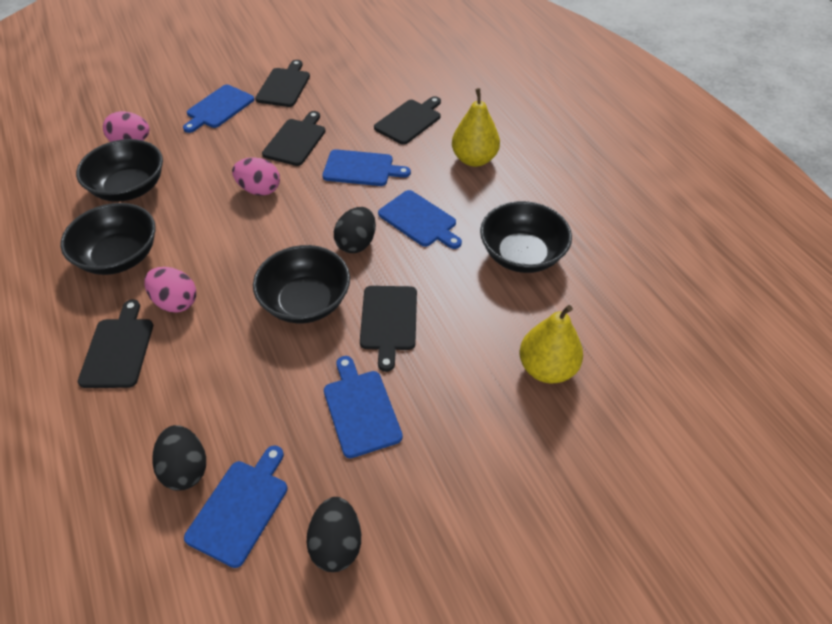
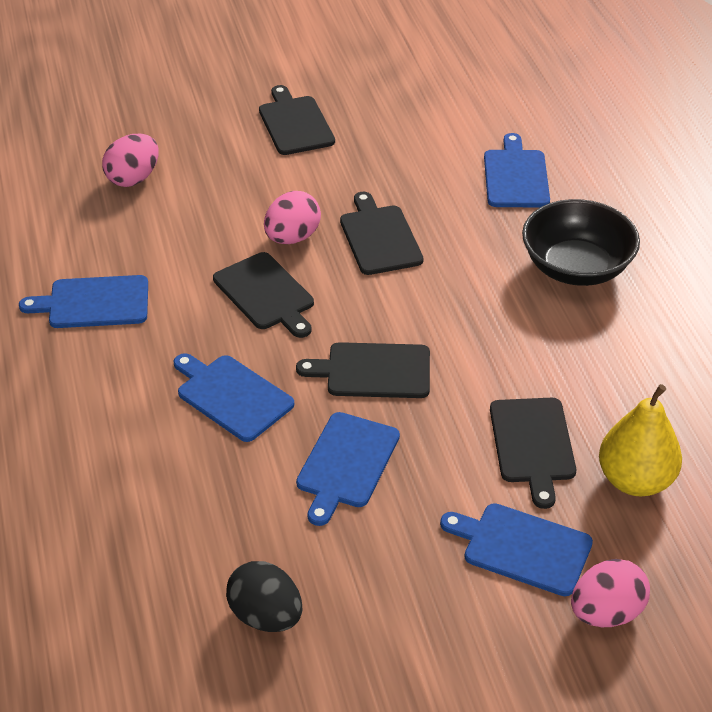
black bowl: 4 -> 1
black egg: 3 -> 1
yellow pear: 2 -> 1

